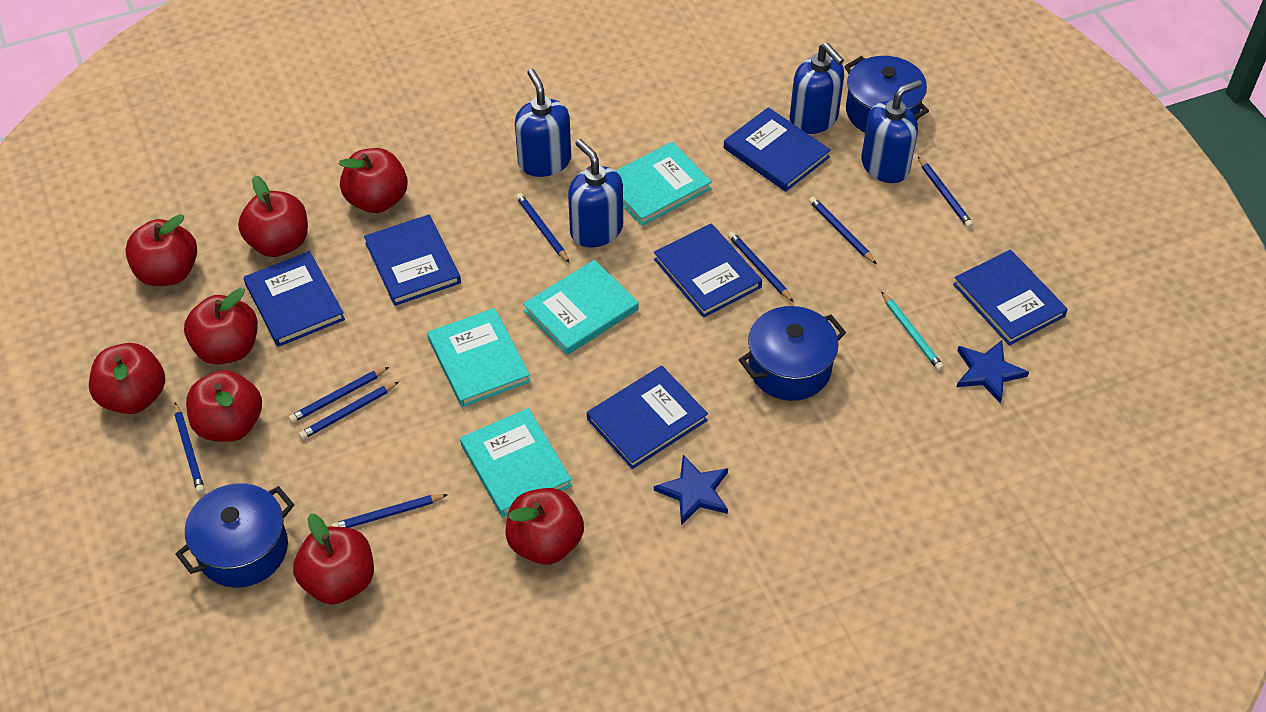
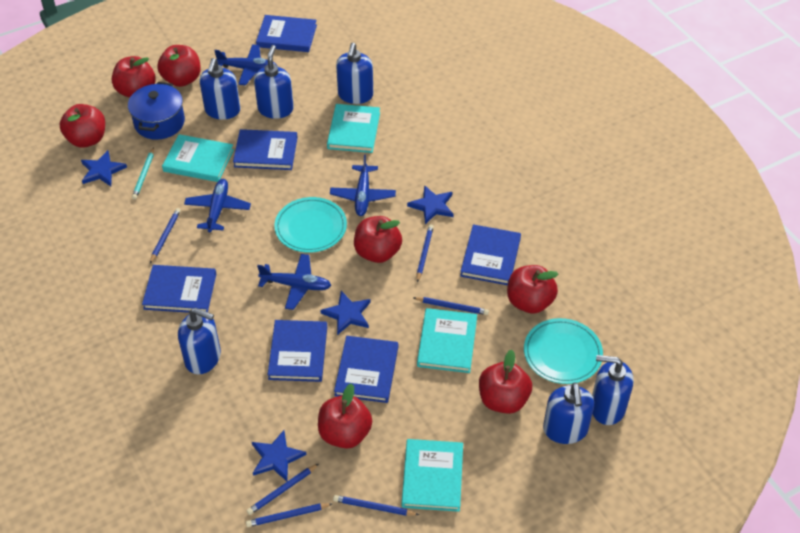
blue pencil: 8 -> 6
blue plane: 0 -> 4
blue pot: 3 -> 1
blue soap dispenser: 4 -> 6
blue star: 2 -> 4
red apple: 8 -> 7
turquoise plate: 0 -> 2

